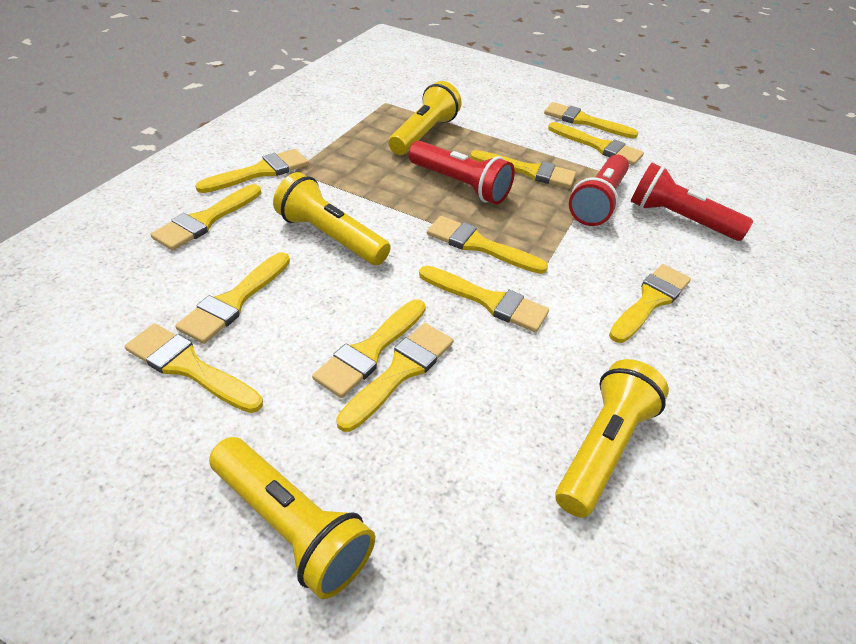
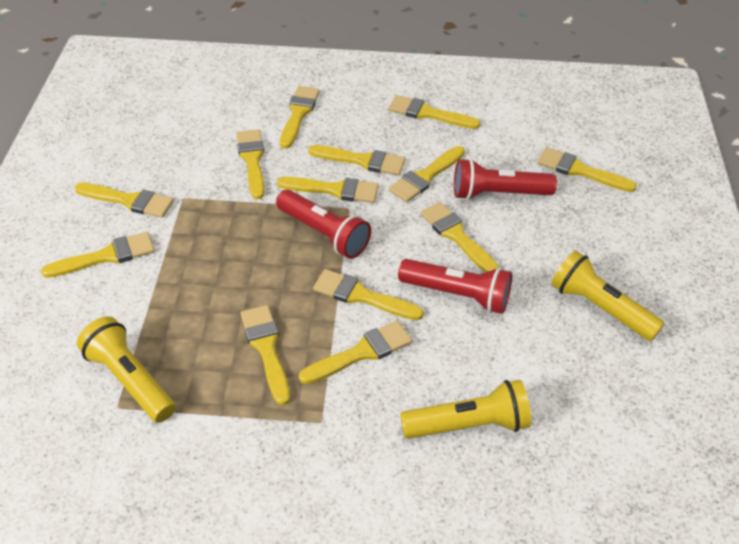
yellow brush: 12 -> 13
yellow flashlight: 4 -> 3

